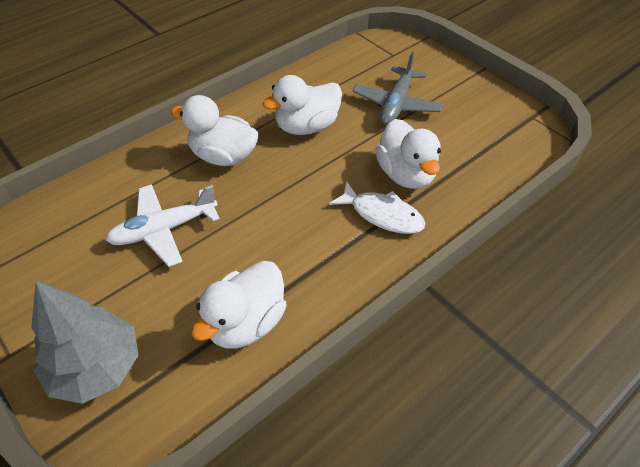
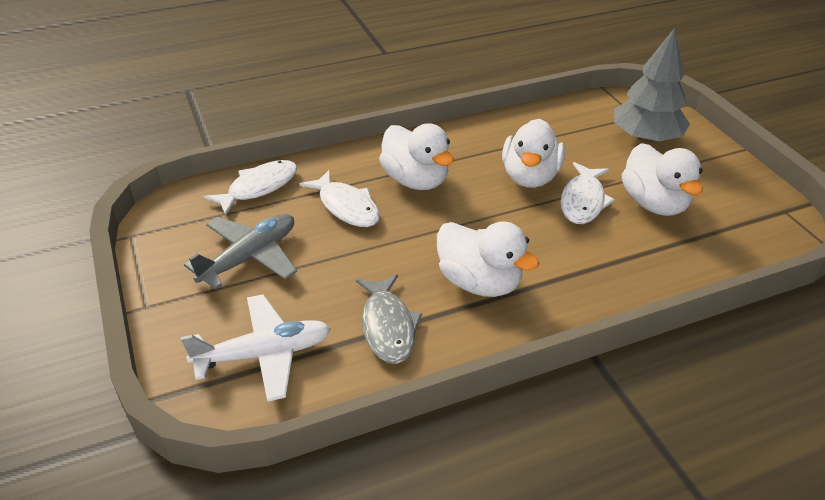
grey fish: 0 -> 1
white fish: 1 -> 3

